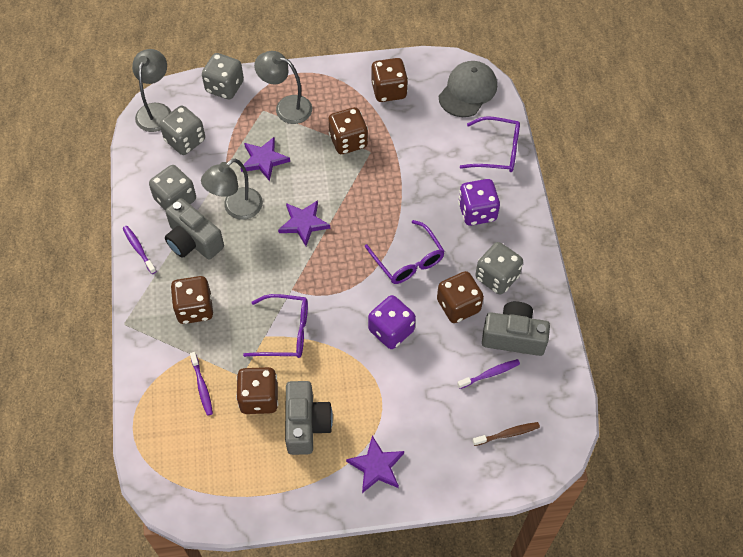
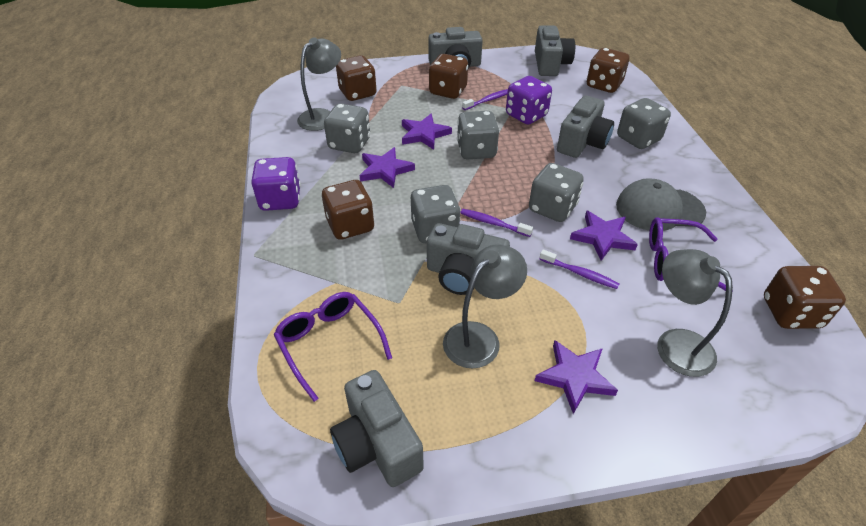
brown toothbrush: 1 -> 0
grey camera: 3 -> 5
grey dice: 4 -> 5
purple glasses: 3 -> 2
purple star: 3 -> 4

